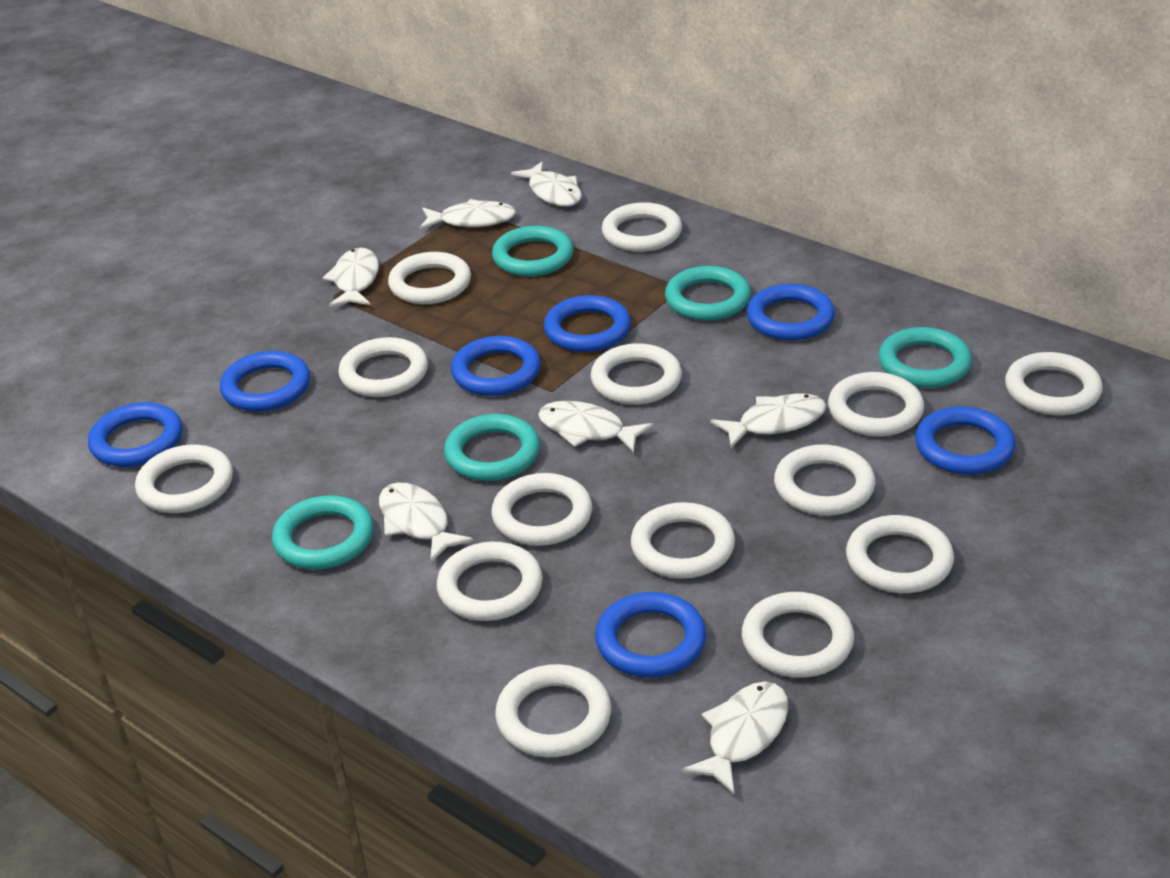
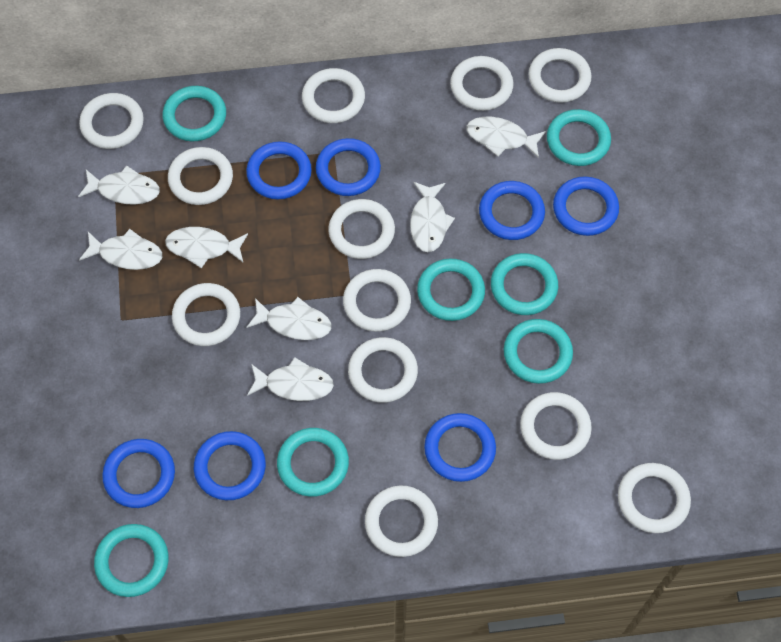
turquoise ring: 5 -> 7
white ring: 14 -> 12

